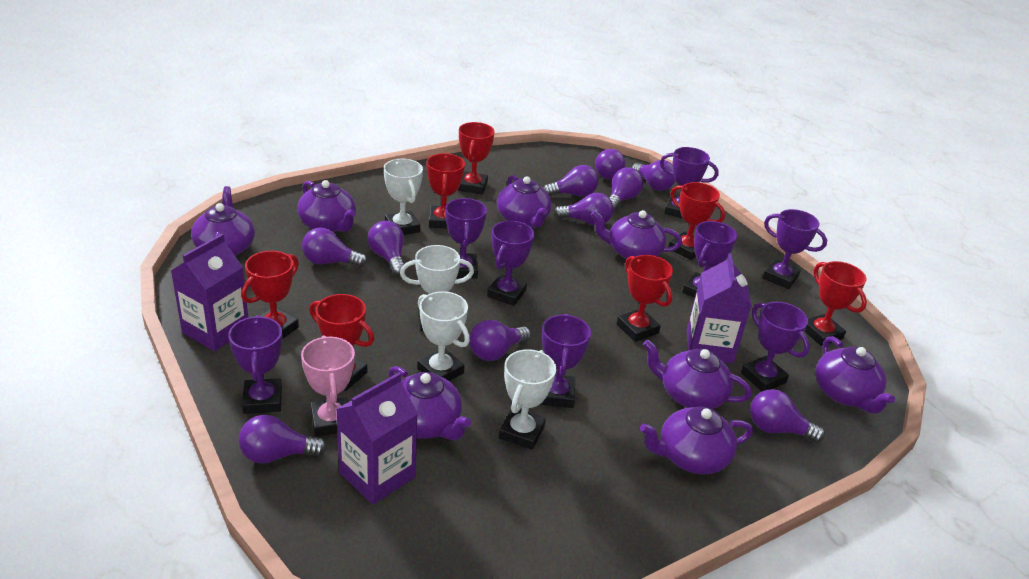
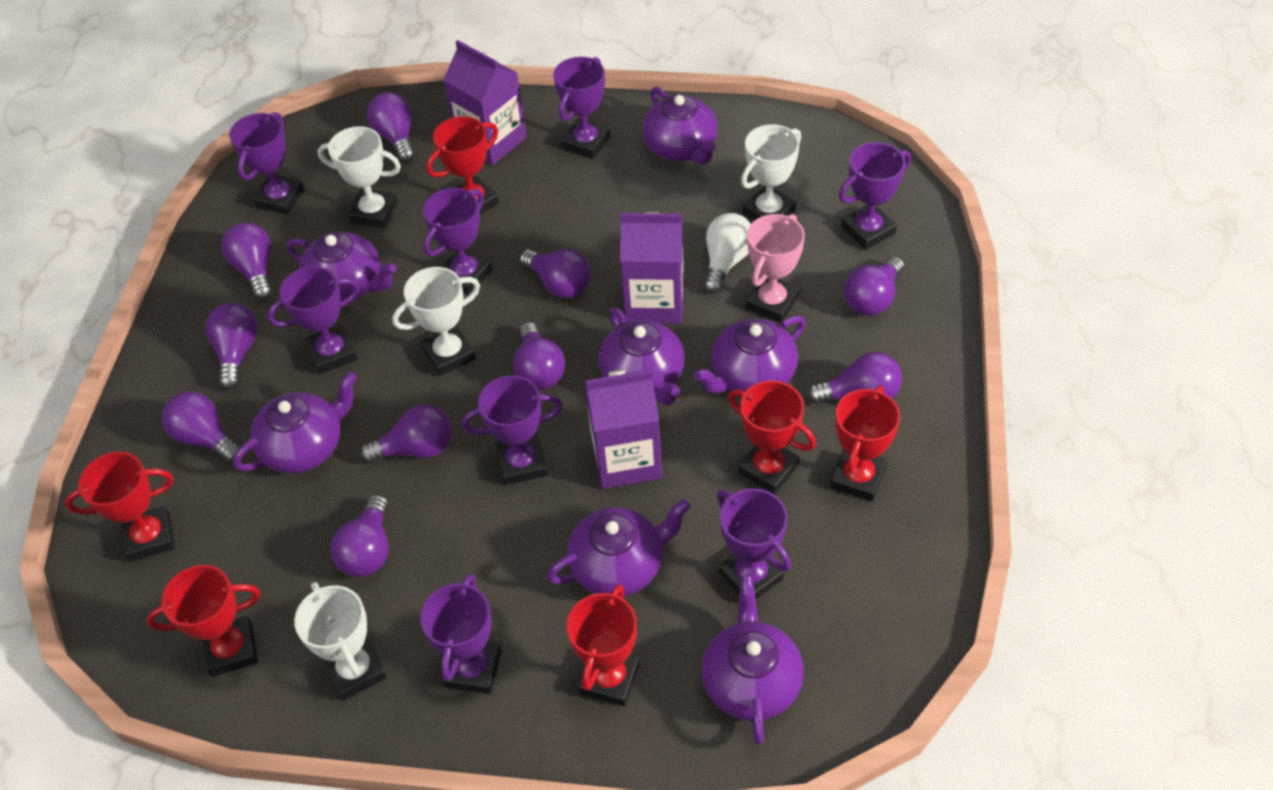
purple teapot: 8 -> 7
red trophy: 7 -> 6
white light bulb: 0 -> 1

